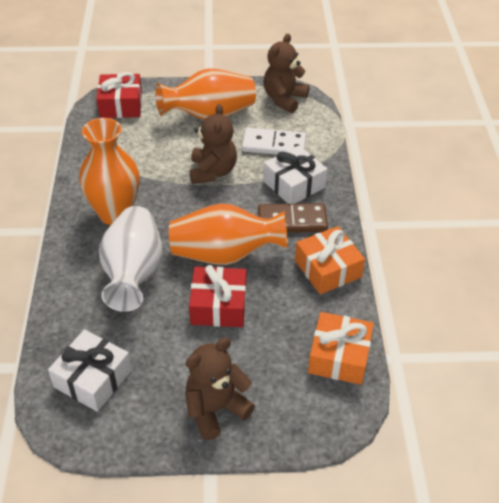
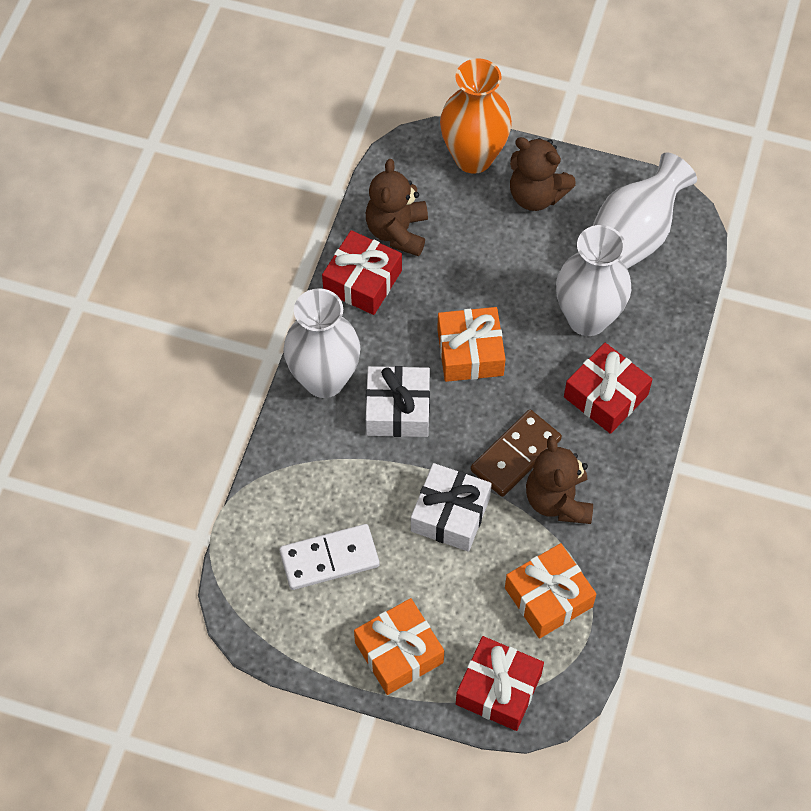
orange gift: 2 -> 3
orange vase: 3 -> 1
red gift: 2 -> 3
white vase: 1 -> 3

